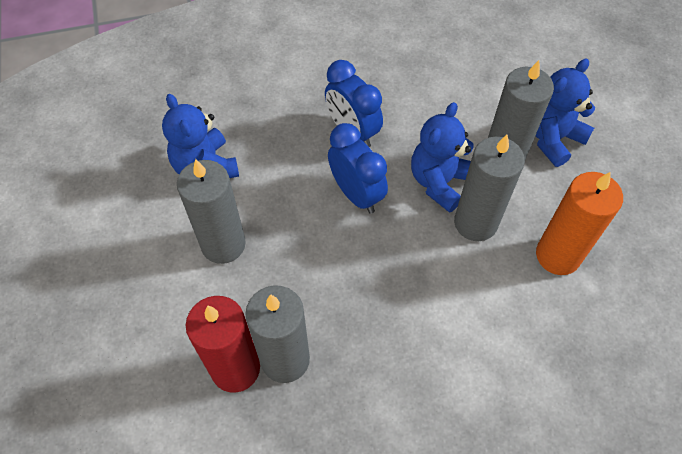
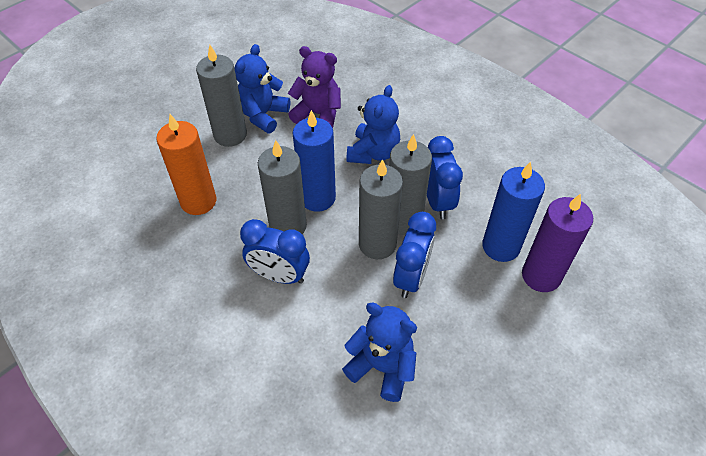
blue candle: 0 -> 2
blue clock: 2 -> 3
purple candle: 0 -> 1
purple teddy bear: 0 -> 1
red candle: 1 -> 0

